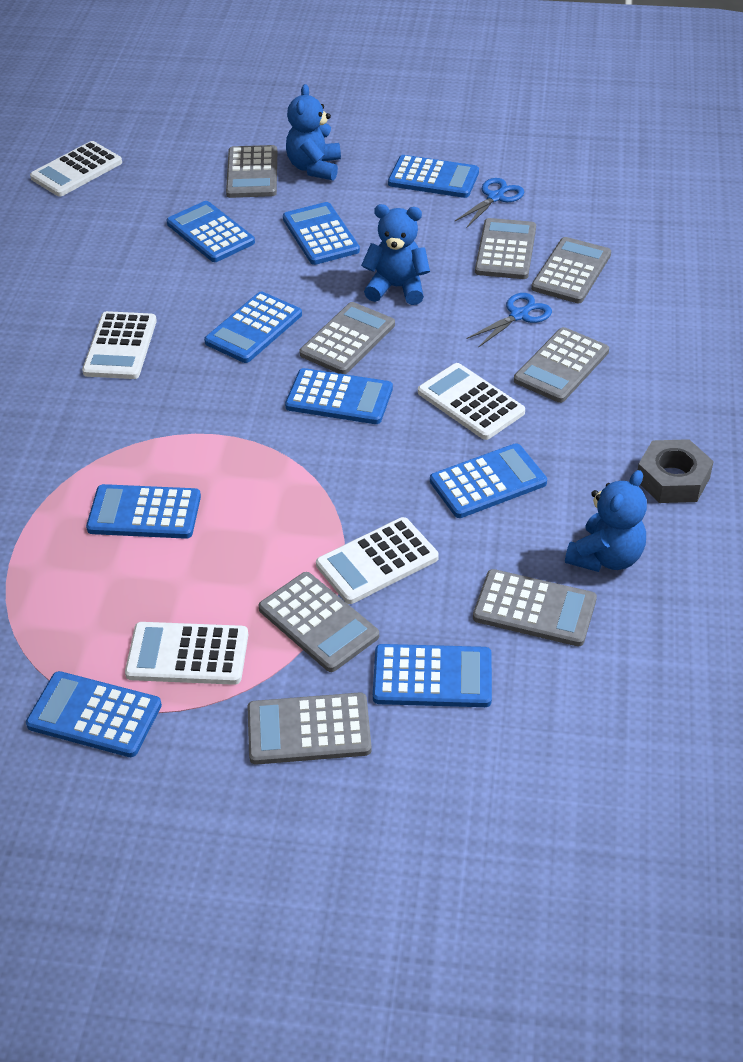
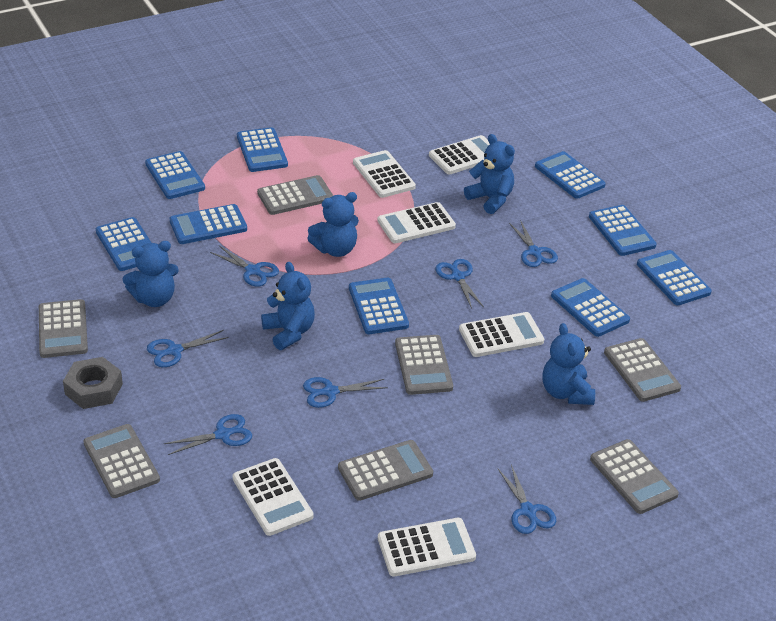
blue scissors: 2 -> 7
blue teddy bear: 3 -> 5
grey calculator: 8 -> 7
white calculator: 5 -> 6

